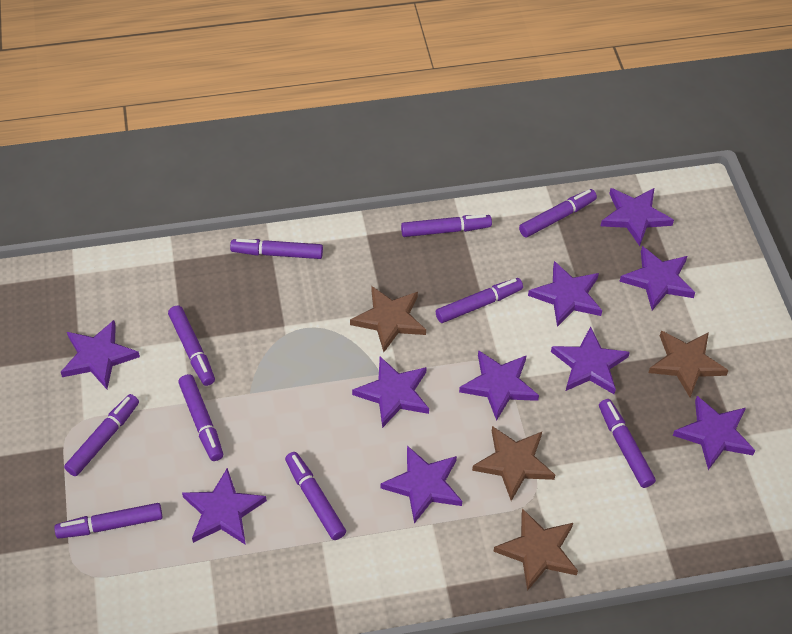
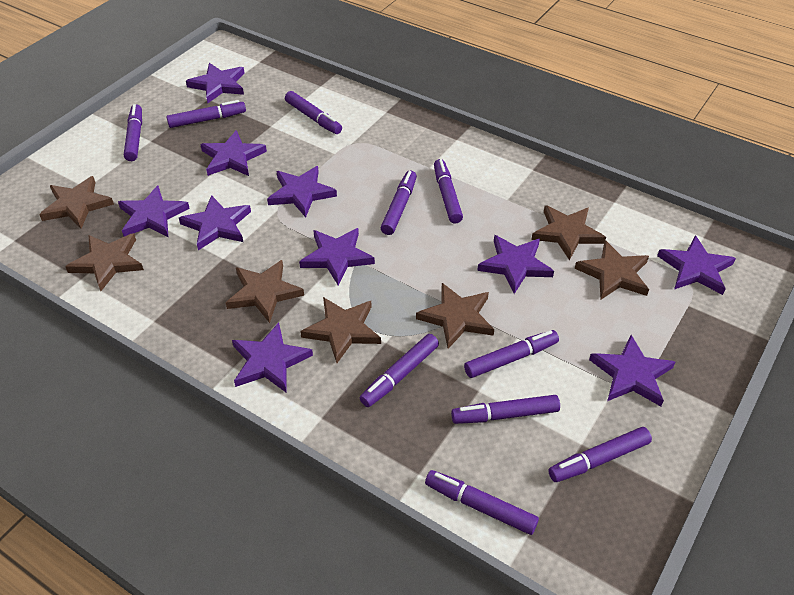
brown star: 4 -> 7

